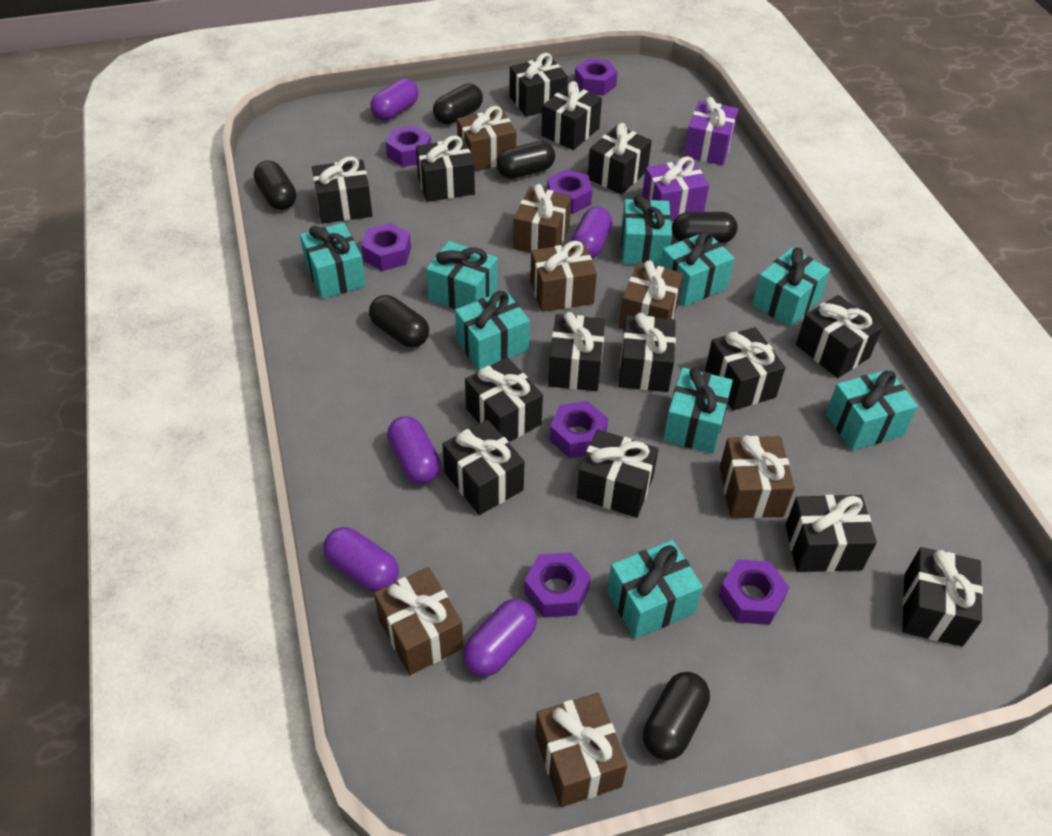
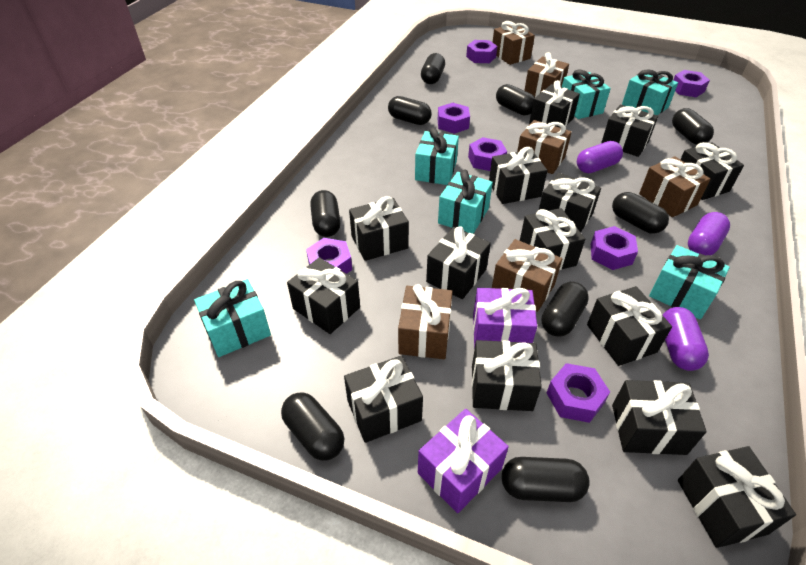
black capsule: 6 -> 9
brown gift: 7 -> 6
purple capsule: 5 -> 3
turquoise gift: 9 -> 6

